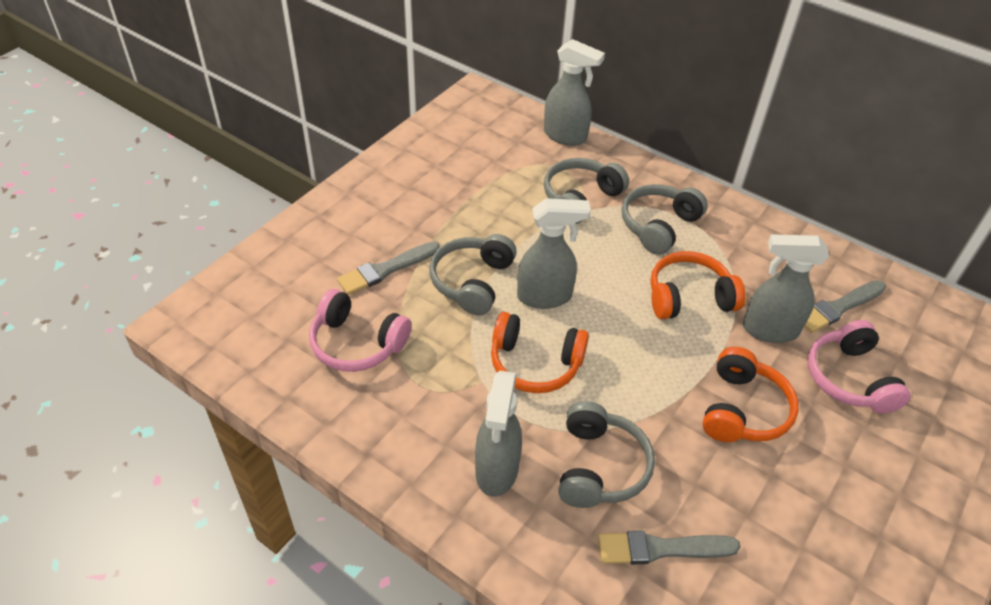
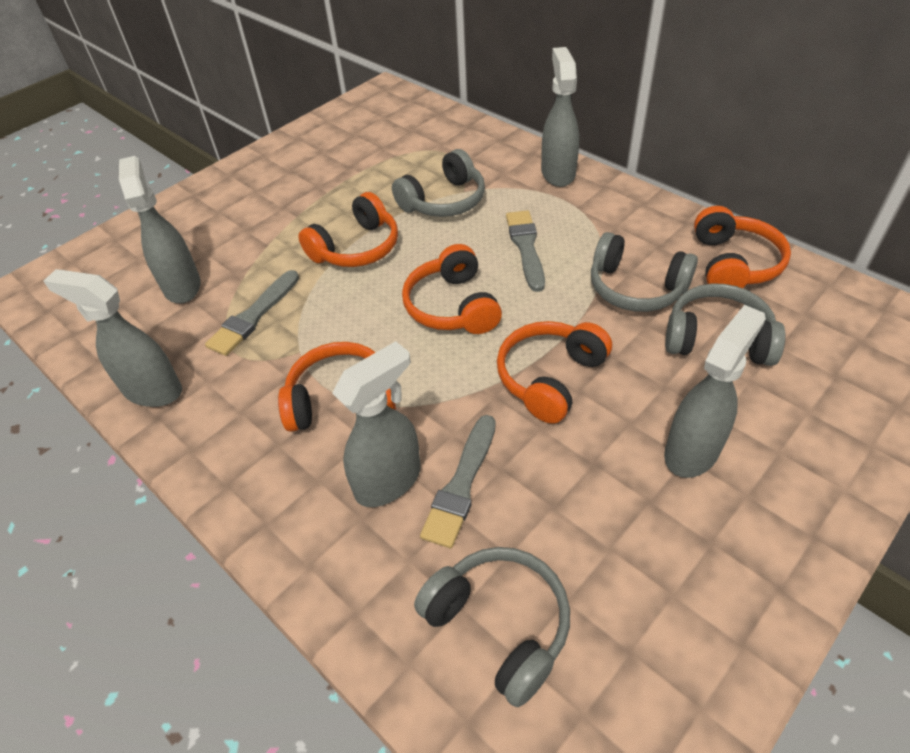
grey spray bottle: 4 -> 5
orange headphones: 3 -> 5
pink headphones: 2 -> 0

